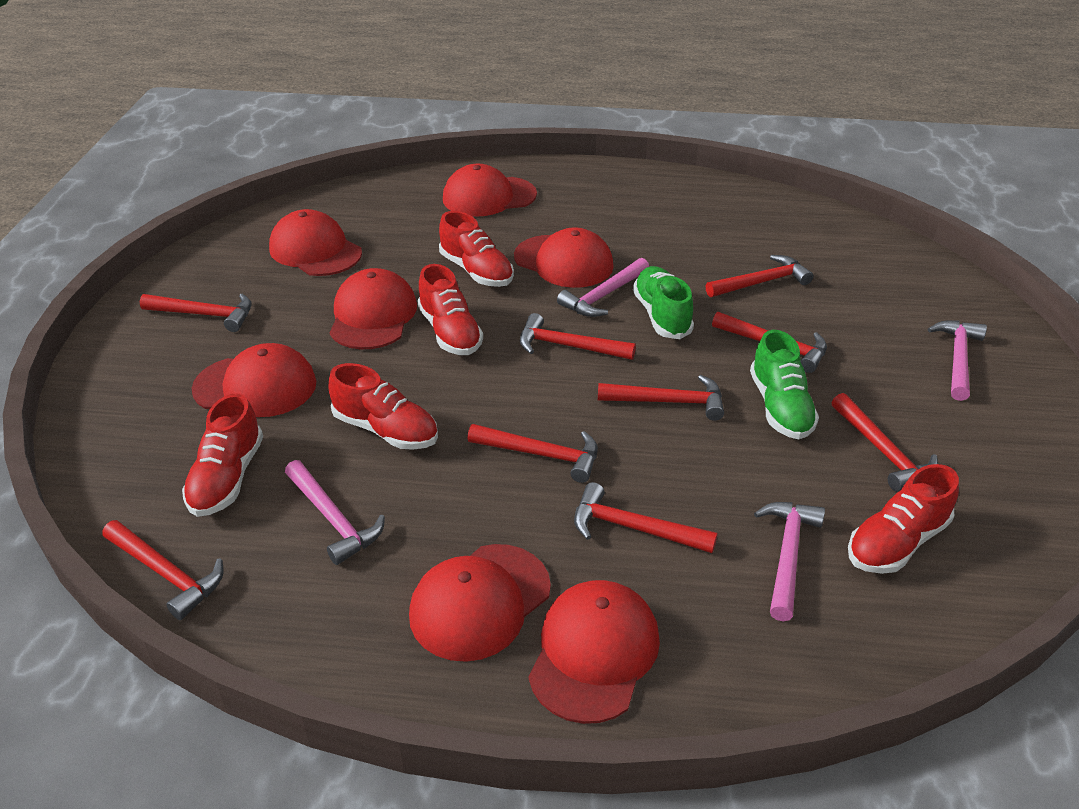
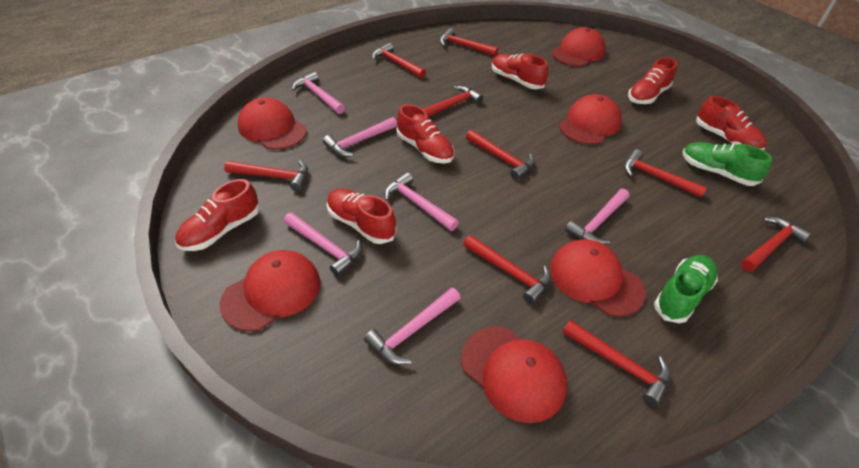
pink hammer: 4 -> 6
red cap: 7 -> 6
red shoe: 5 -> 6

